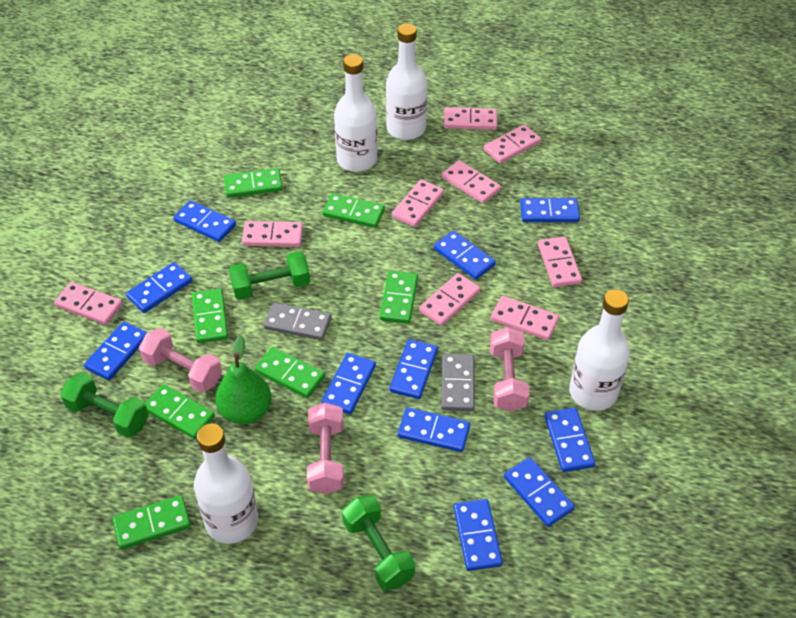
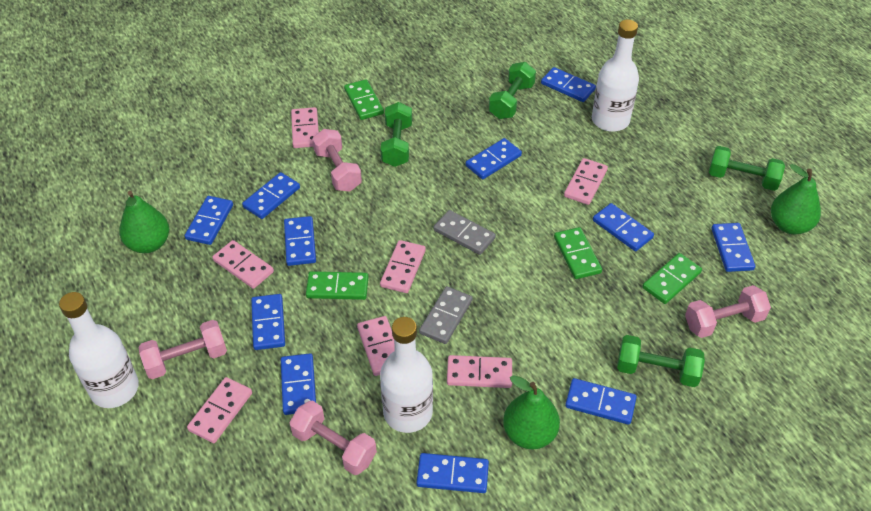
green domino: 7 -> 4
green dumbbell: 3 -> 4
green pear: 1 -> 3
pink domino: 9 -> 7
pink dumbbell: 3 -> 4
white bottle: 4 -> 3

